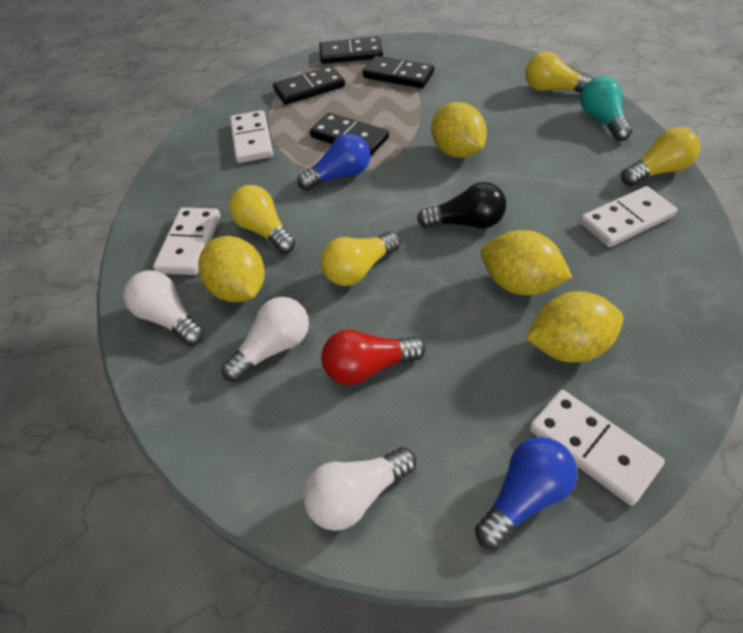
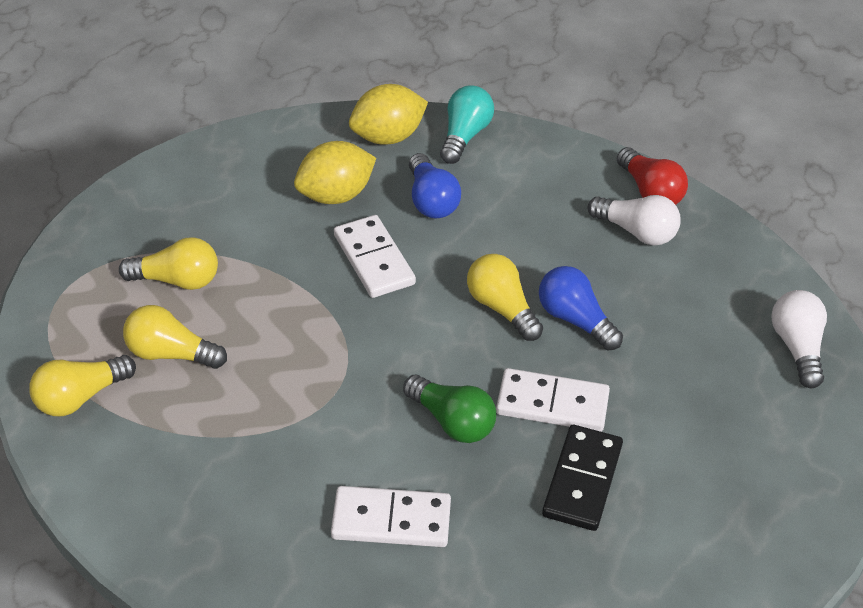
black domino: 4 -> 1
black light bulb: 1 -> 0
green light bulb: 0 -> 1
white domino: 4 -> 3
white light bulb: 3 -> 2
yellow lemon: 4 -> 2

